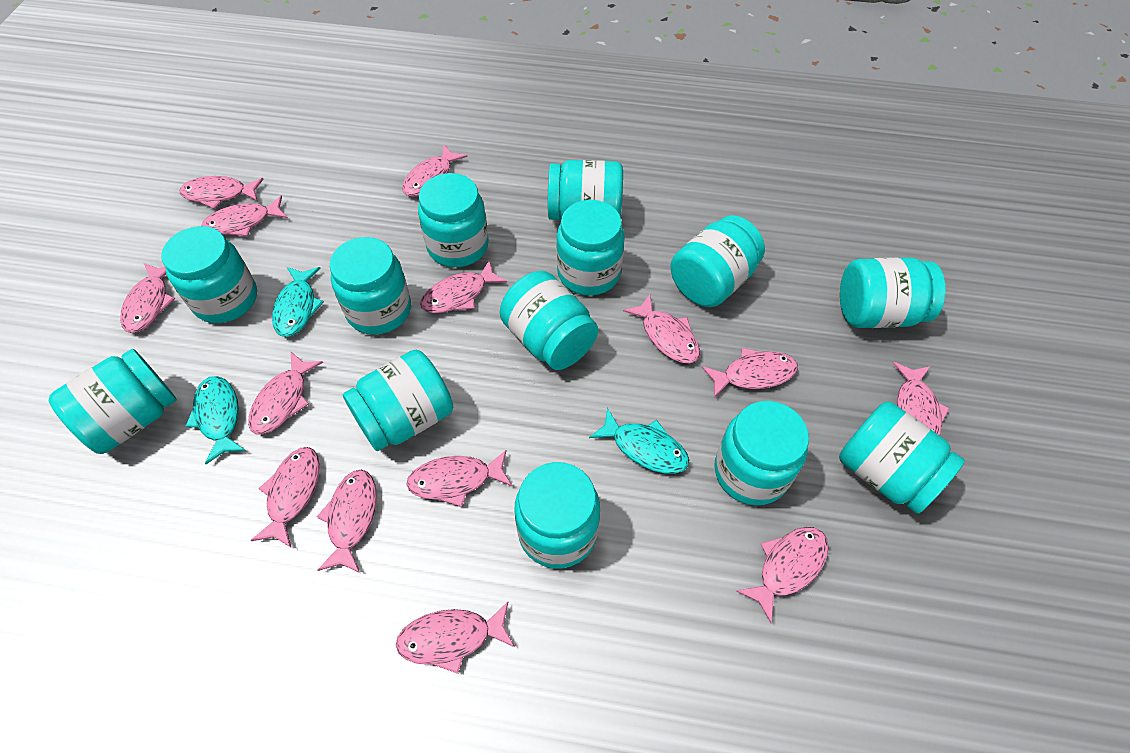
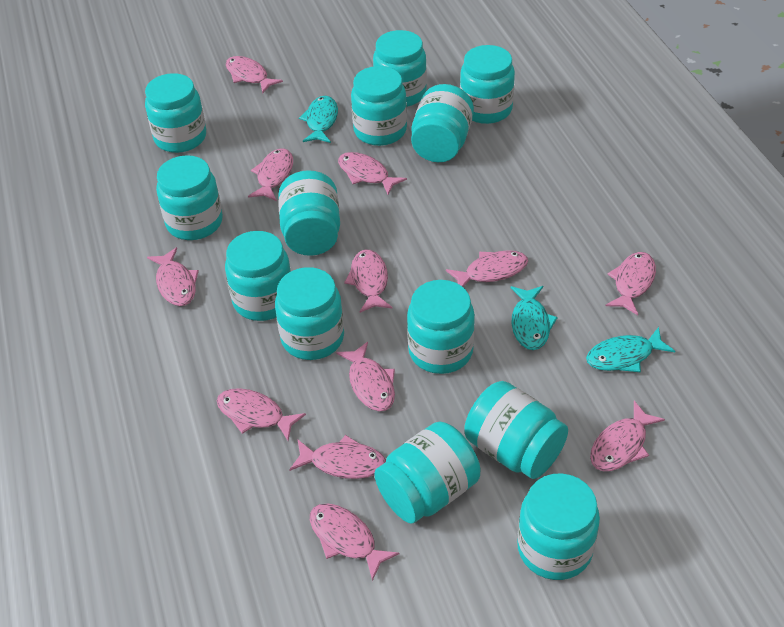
pink fish: 14 -> 12

